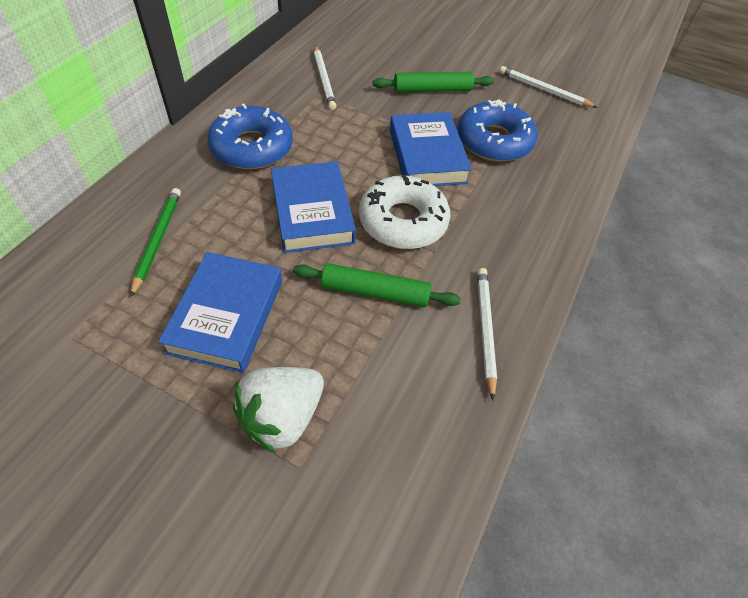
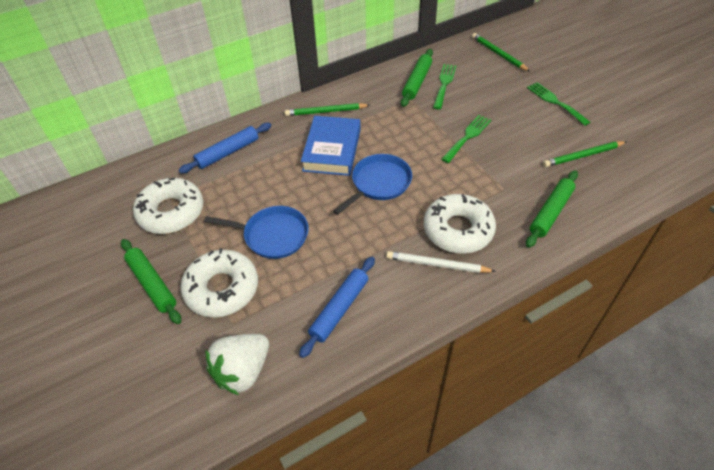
blue book: 3 -> 1
blue donut: 2 -> 0
blue pan: 0 -> 2
blue rolling pin: 0 -> 2
green fork: 0 -> 3
green pencil: 1 -> 3
green rolling pin: 2 -> 3
white donut: 1 -> 3
white pencil: 3 -> 1

